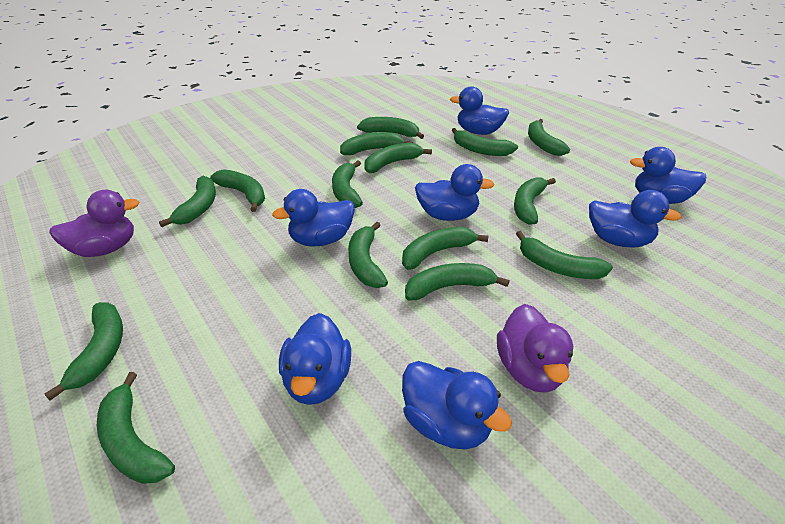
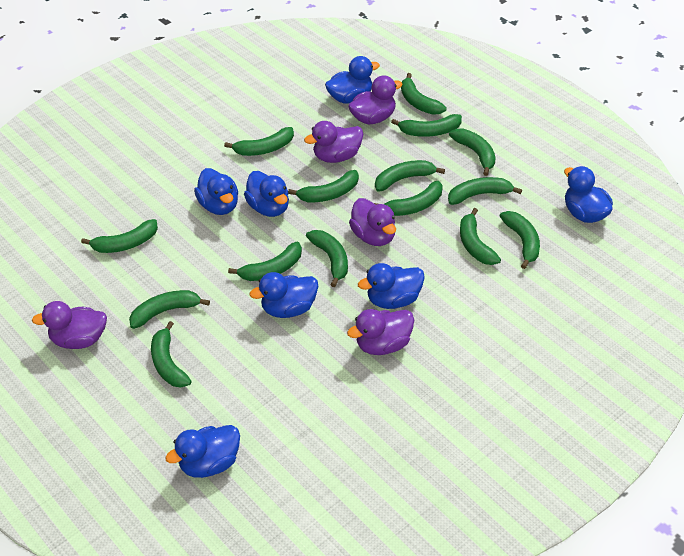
purple duck: 2 -> 5

